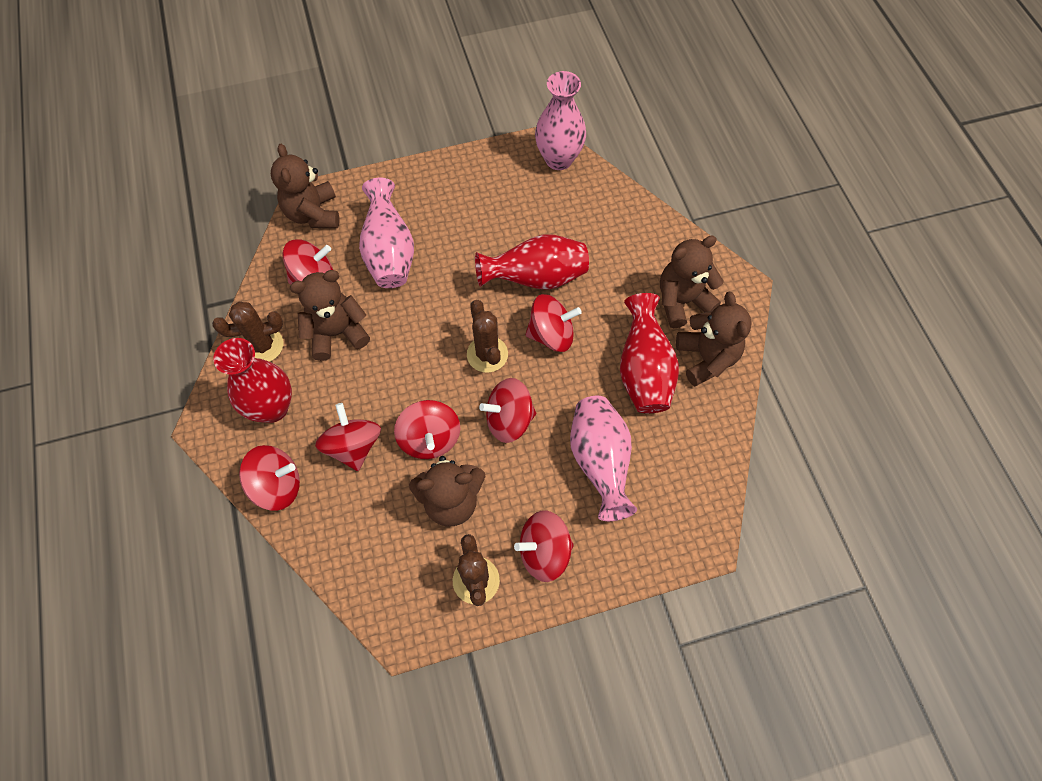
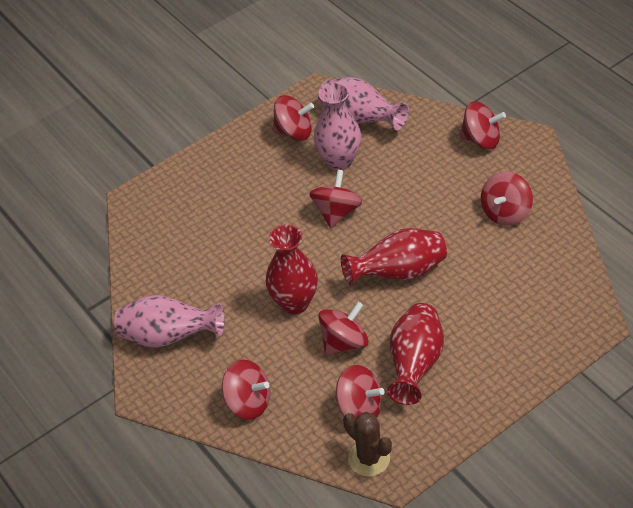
brown cactus: 3 -> 1
brown teddy bear: 5 -> 0

